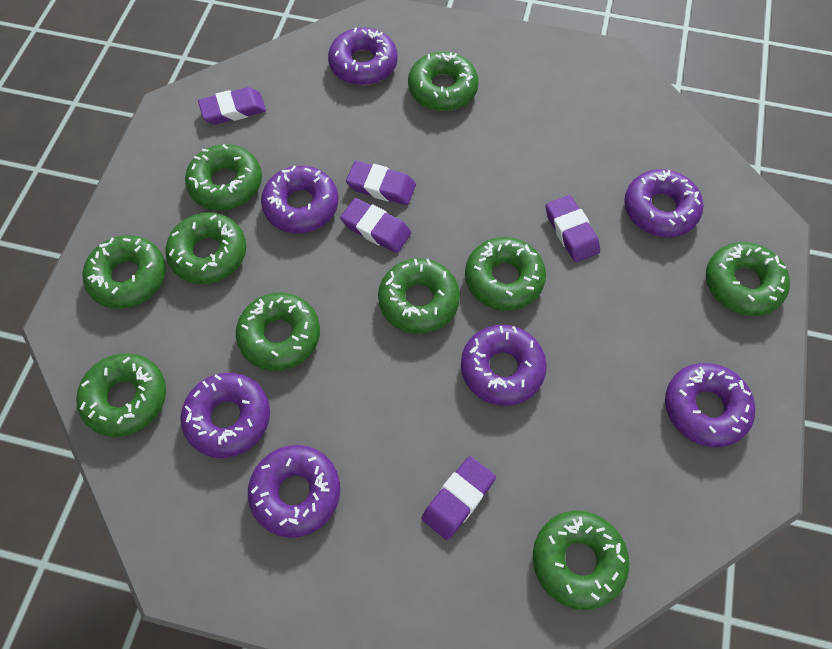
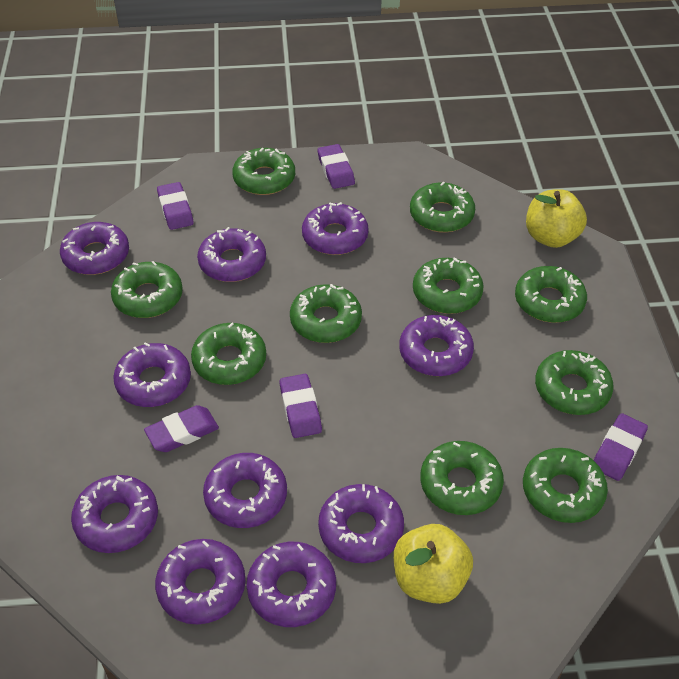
purple donut: 7 -> 10
yellow apple: 0 -> 2

